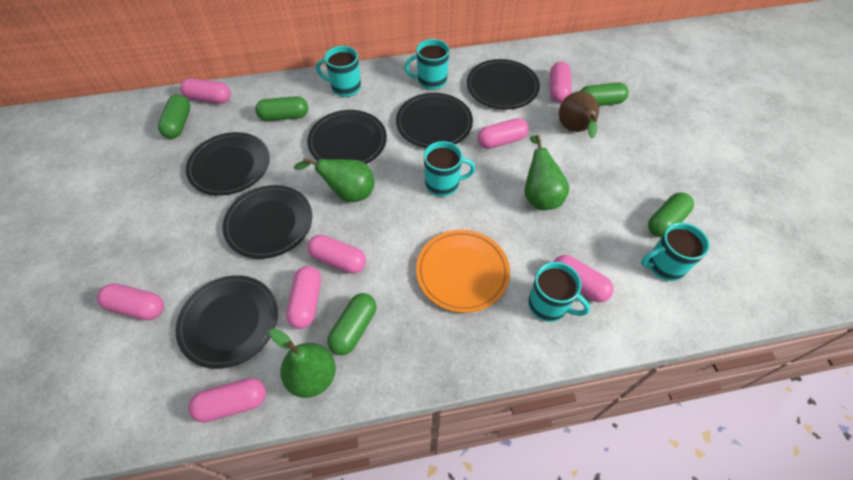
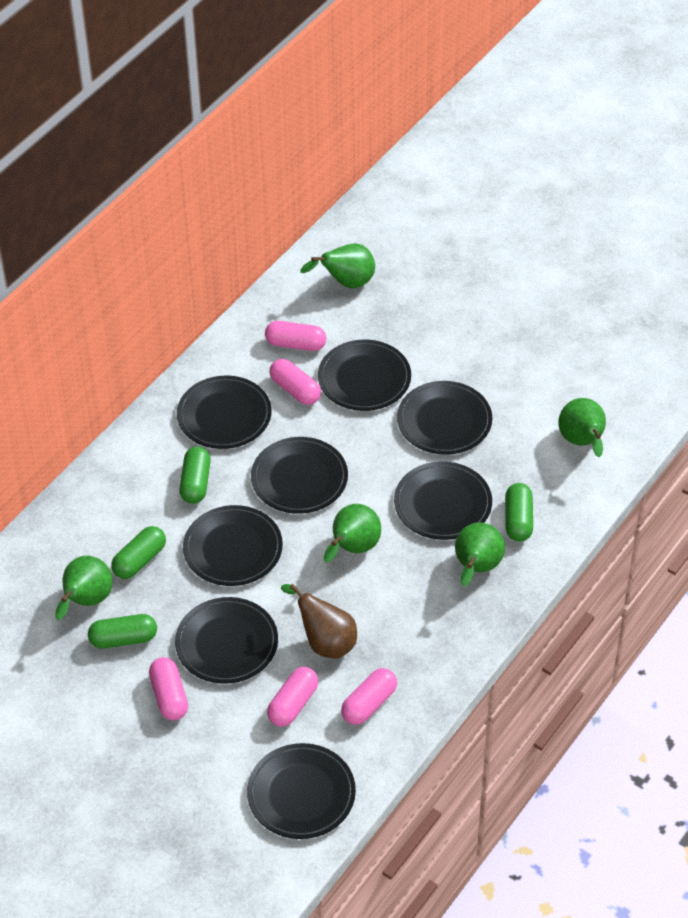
black plate: 6 -> 8
green capsule: 5 -> 4
green pear: 3 -> 5
orange plate: 1 -> 0
pink capsule: 8 -> 5
turquoise mug: 5 -> 0

